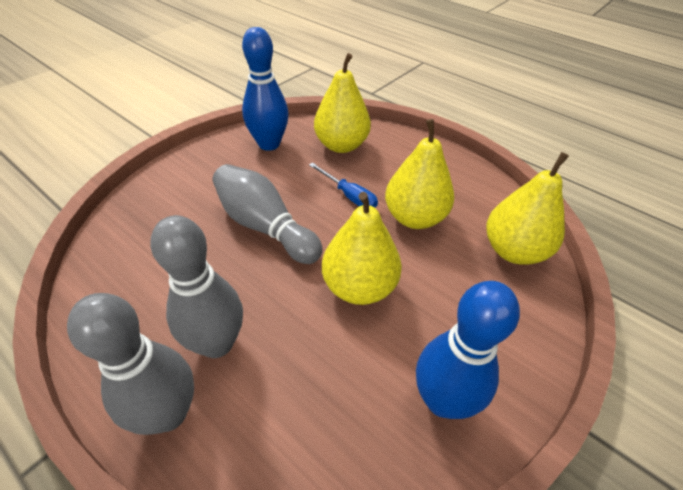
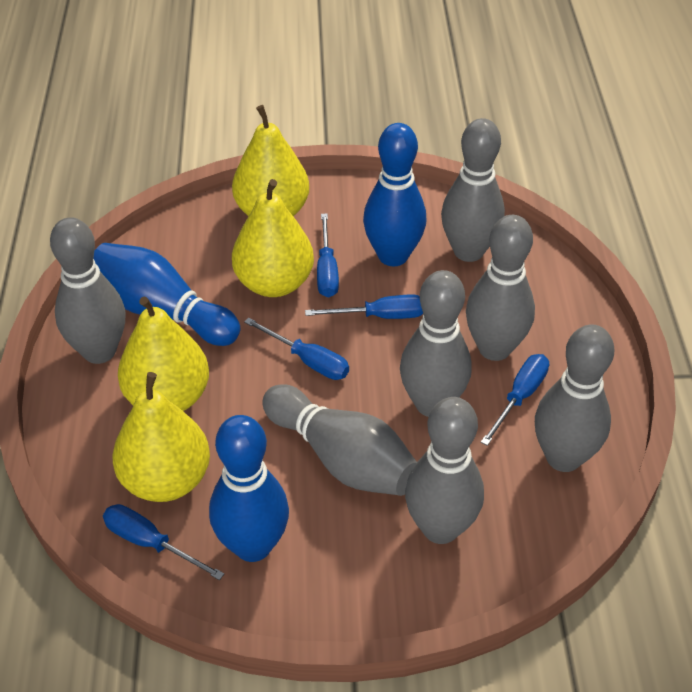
blue bowling pin: 2 -> 3
blue screwdriver: 1 -> 5
grey bowling pin: 3 -> 7

